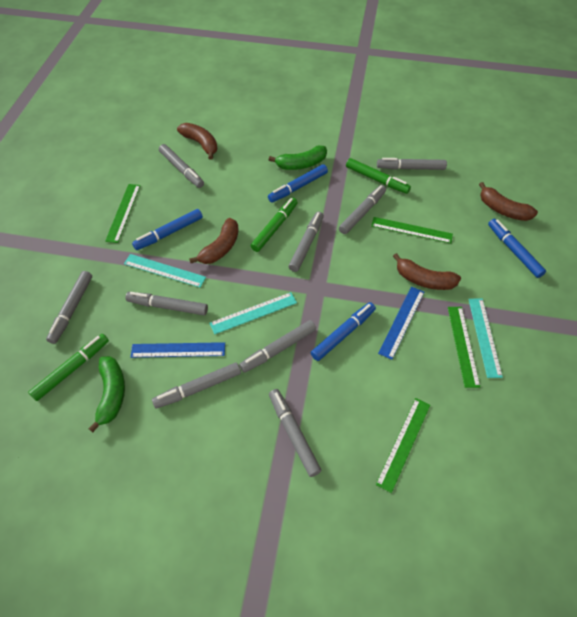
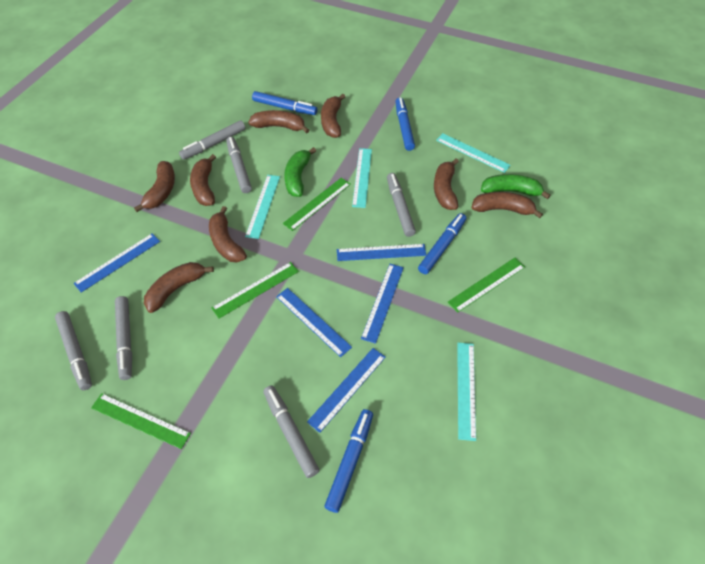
blue ruler: 2 -> 5
brown banana: 4 -> 8
green marker: 3 -> 0
grey marker: 9 -> 6
turquoise ruler: 3 -> 4

